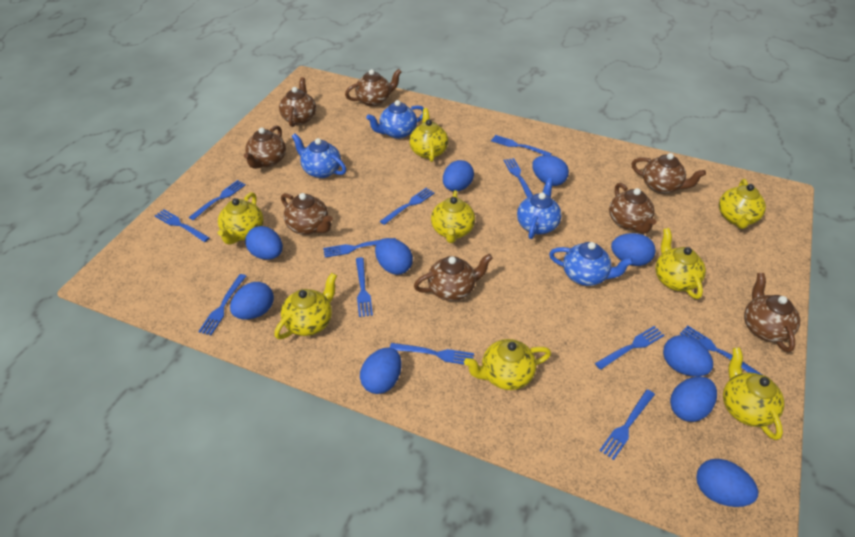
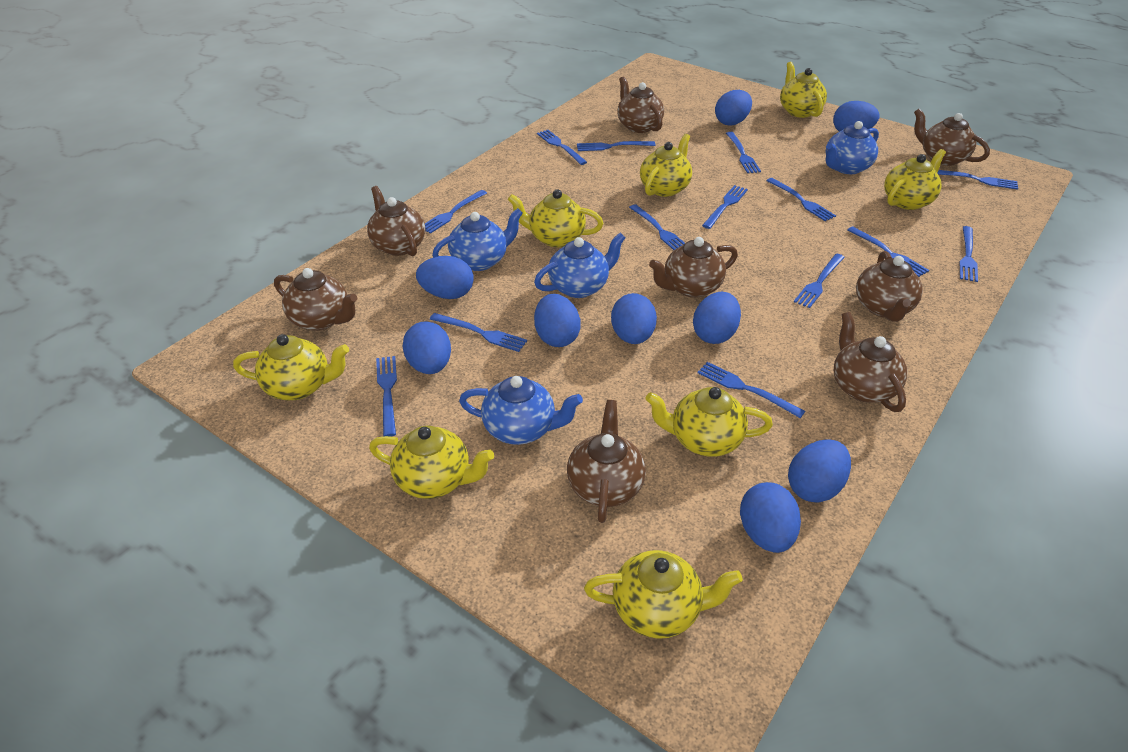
blue egg: 10 -> 9
blue fork: 12 -> 14

